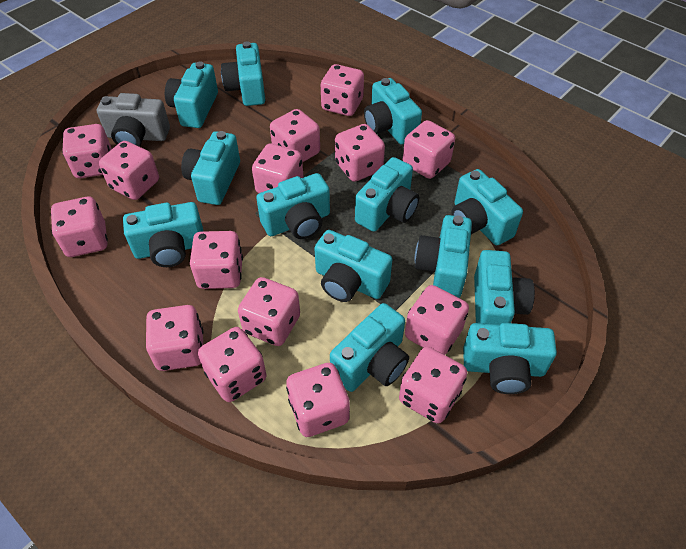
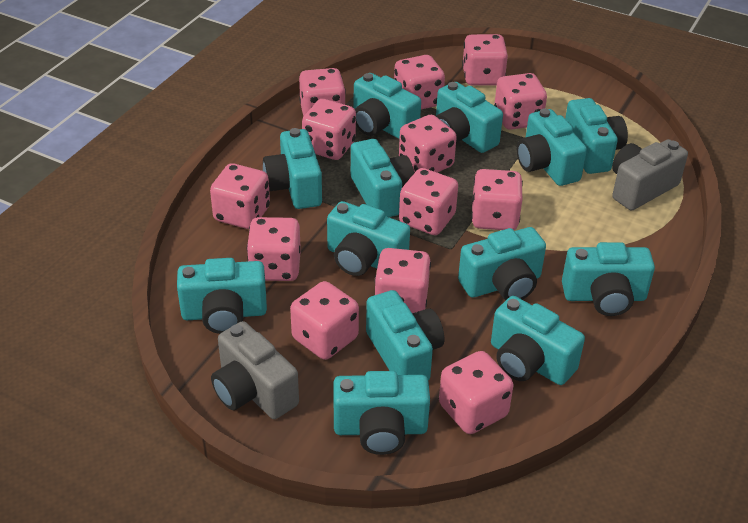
grey camera: 1 -> 2
pink dice: 15 -> 13

